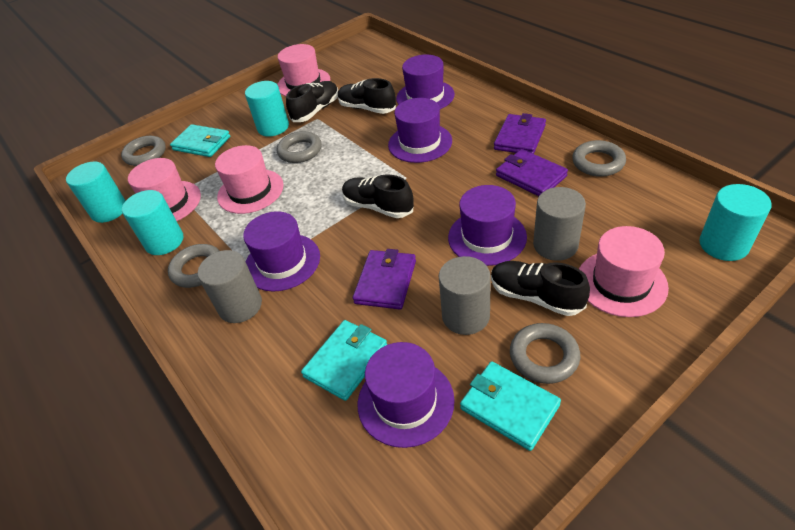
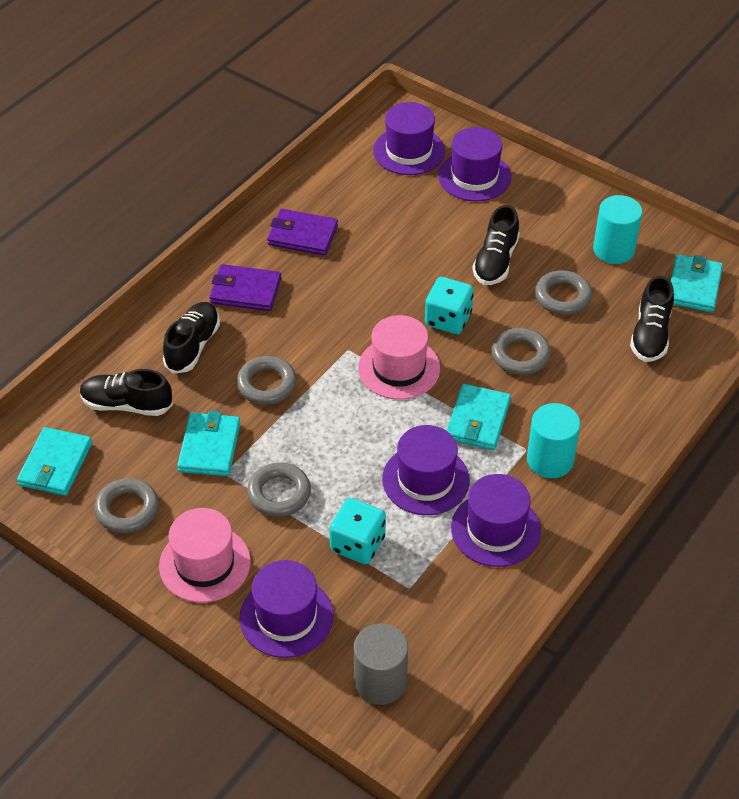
grey cylinder: 3 -> 1
pink hat: 4 -> 2
purple wallet: 3 -> 2
turquoise cylinder: 4 -> 2
turquoise dice: 0 -> 2
turquoise wallet: 3 -> 4

